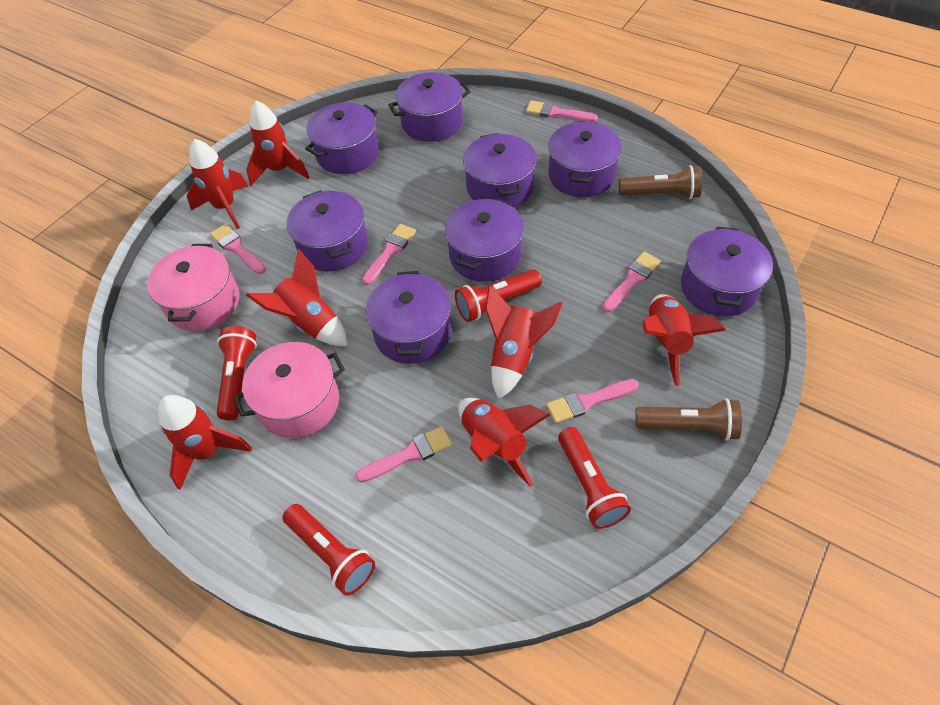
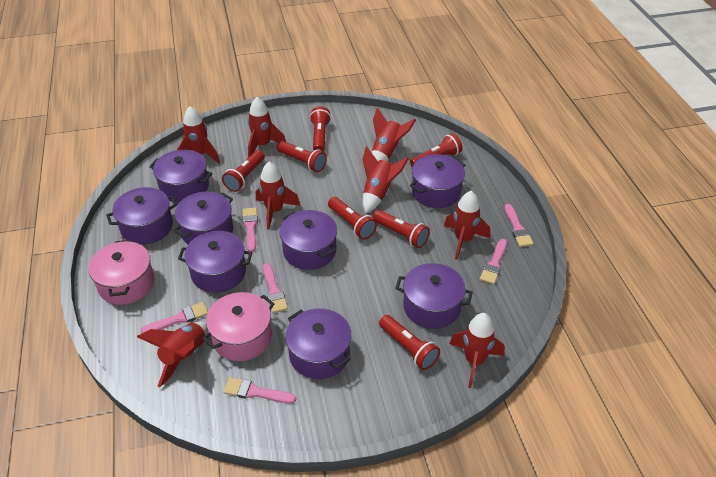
brown flashlight: 2 -> 0
red flashlight: 4 -> 7
red rocket: 7 -> 8

